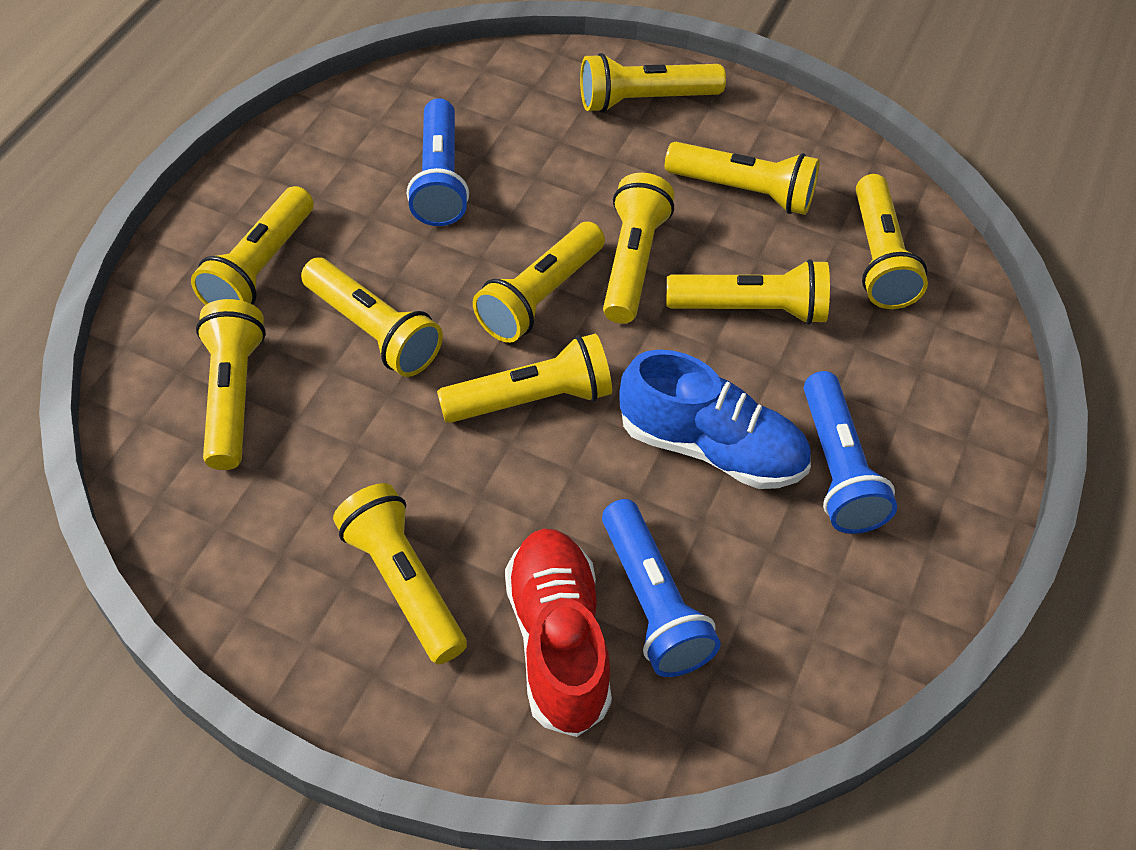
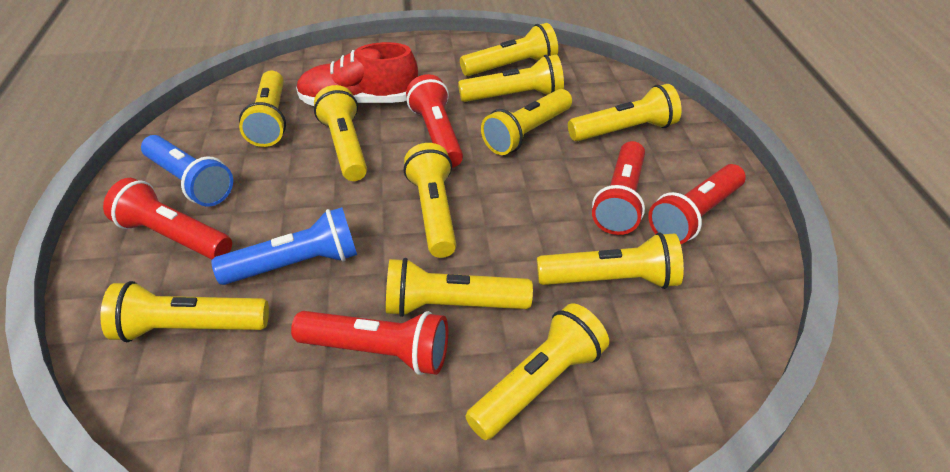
blue flashlight: 3 -> 2
blue shoe: 1 -> 0
red flashlight: 0 -> 5

